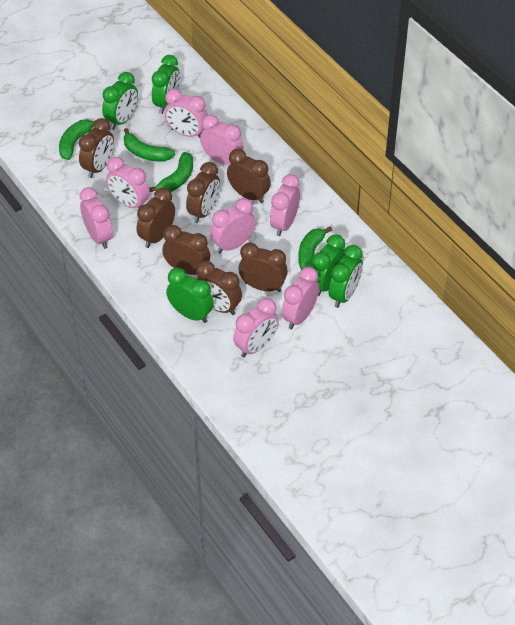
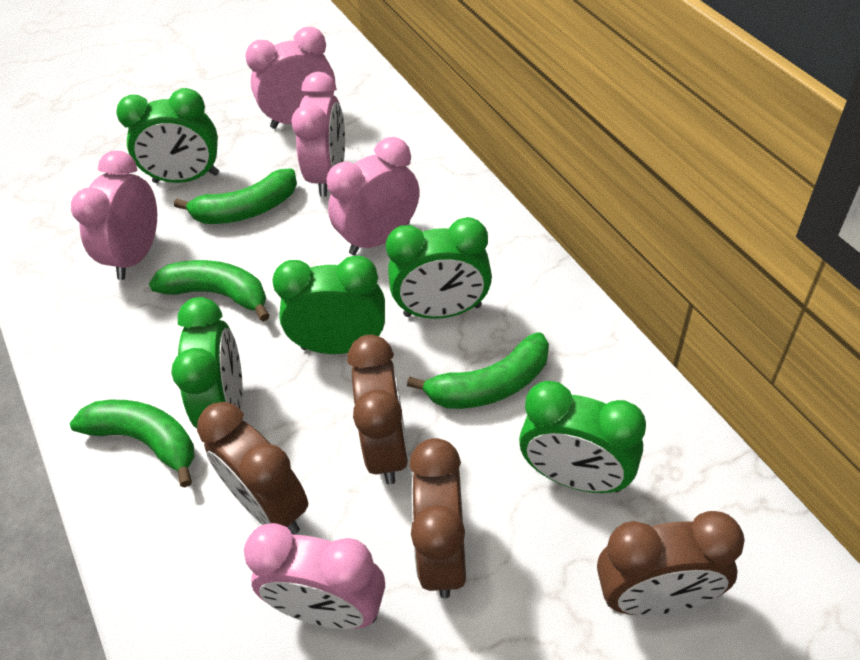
brown clock: 7 -> 4
pink clock: 8 -> 5

